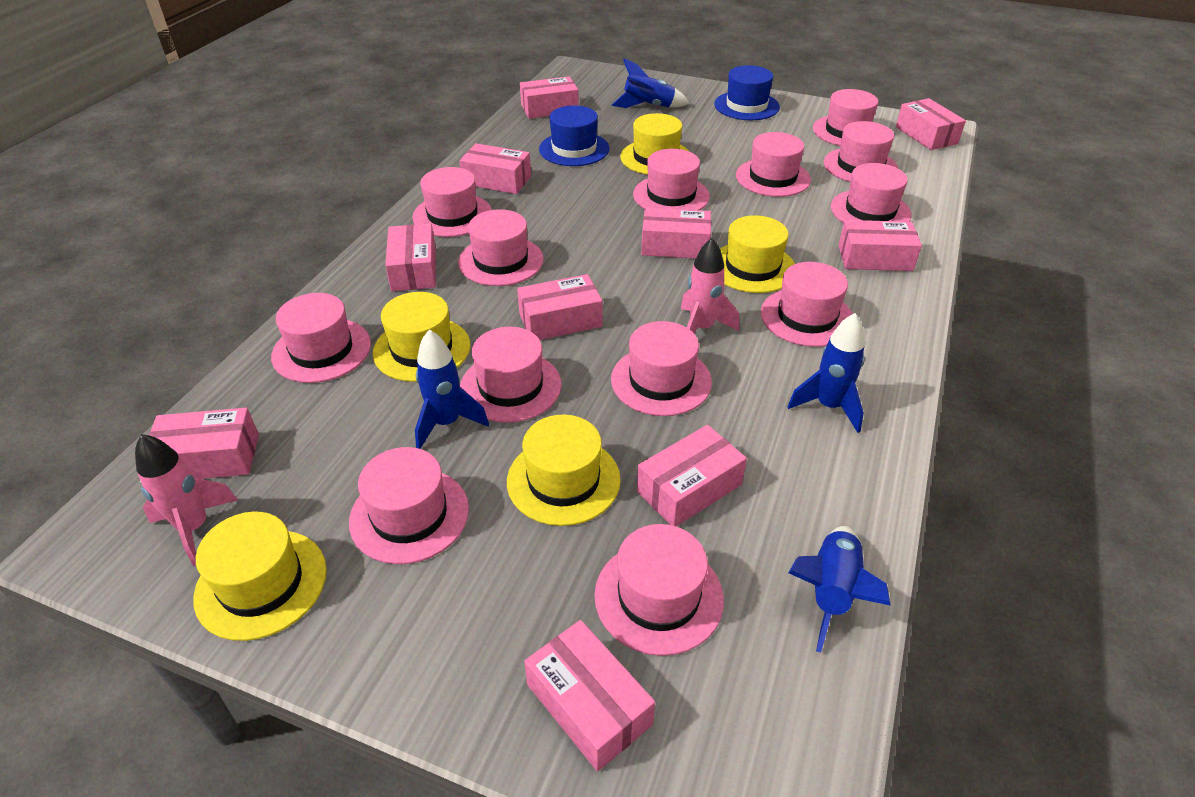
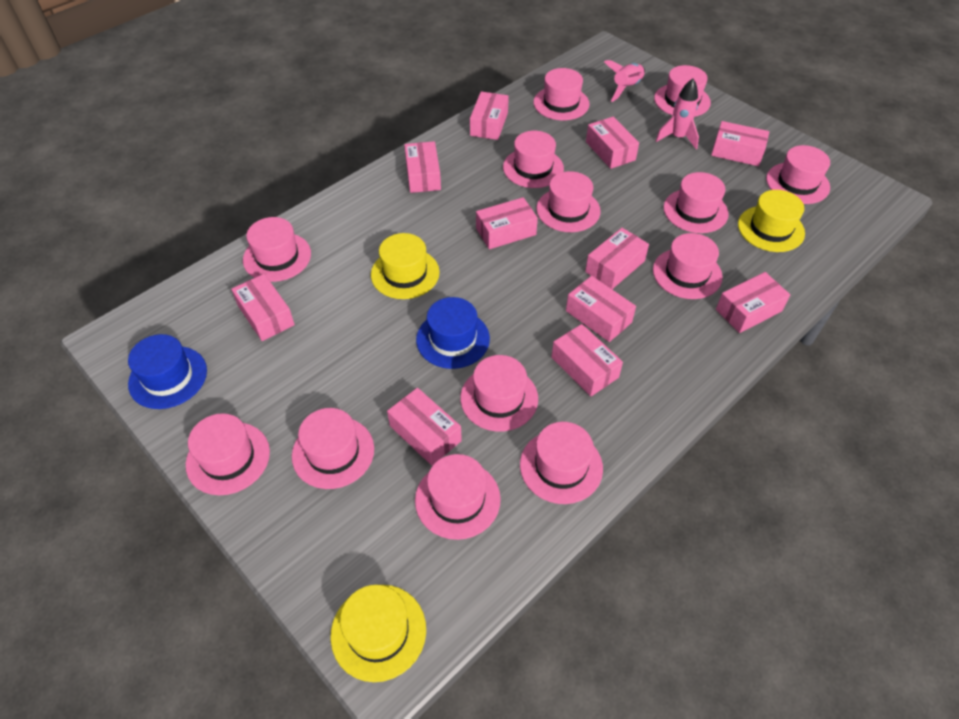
blue rocket: 4 -> 0
pink box: 10 -> 11
yellow hat: 5 -> 3

